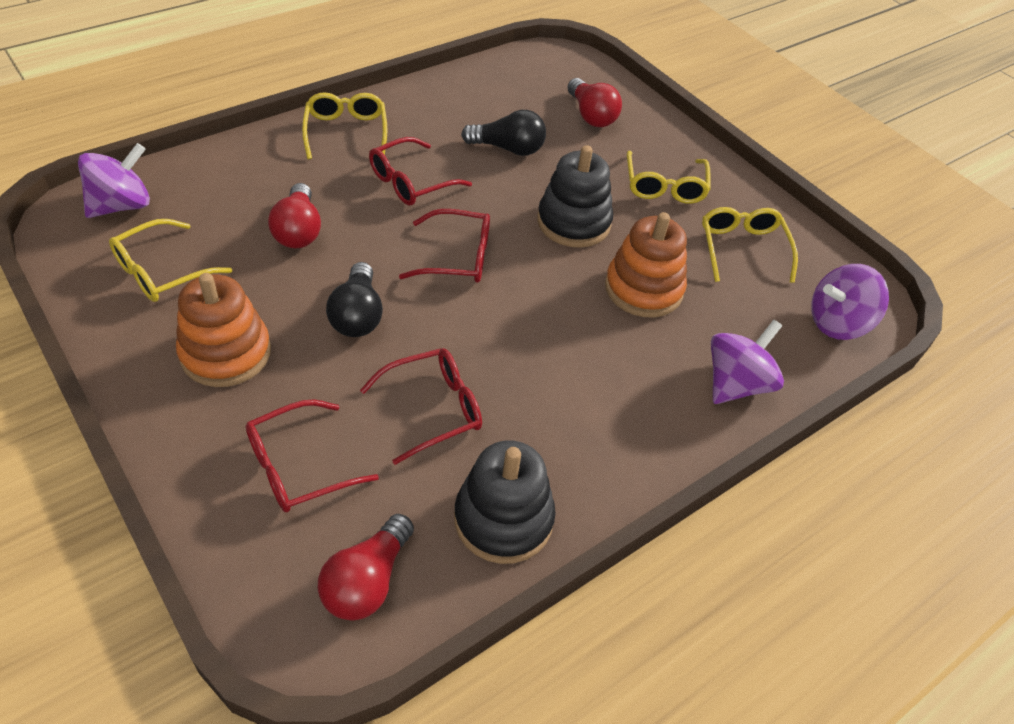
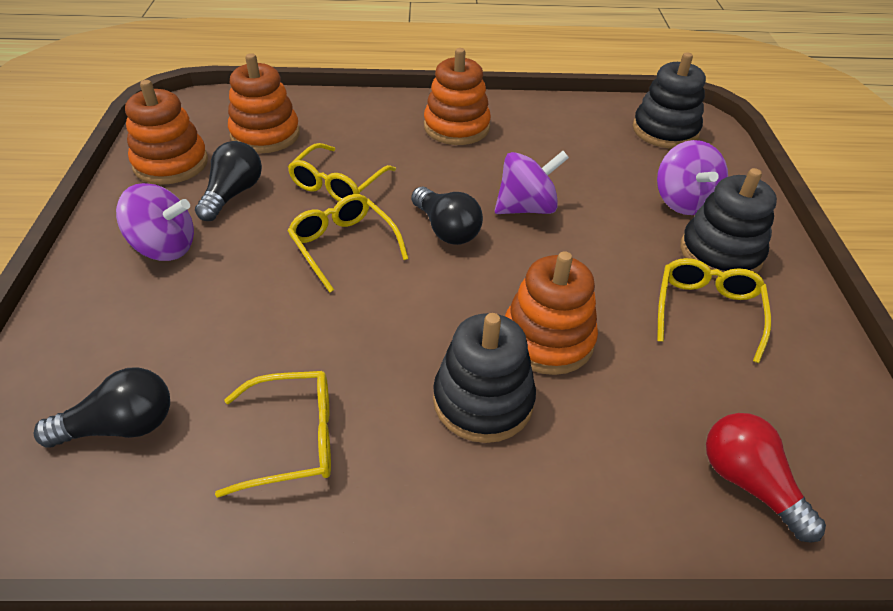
black light bulb: 2 -> 3
black stacking toy: 2 -> 3
orange stacking toy: 2 -> 4
red glasses: 4 -> 0
red light bulb: 3 -> 1

